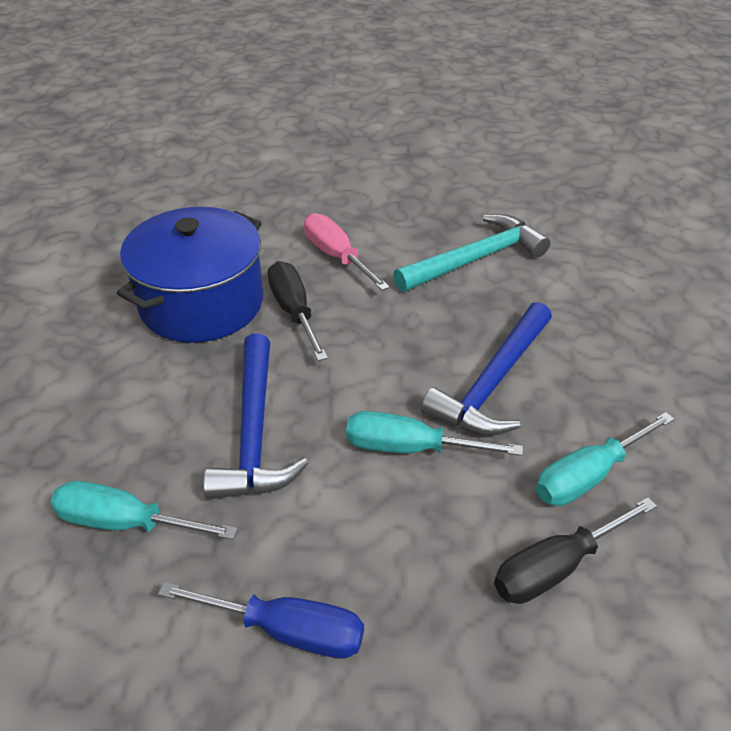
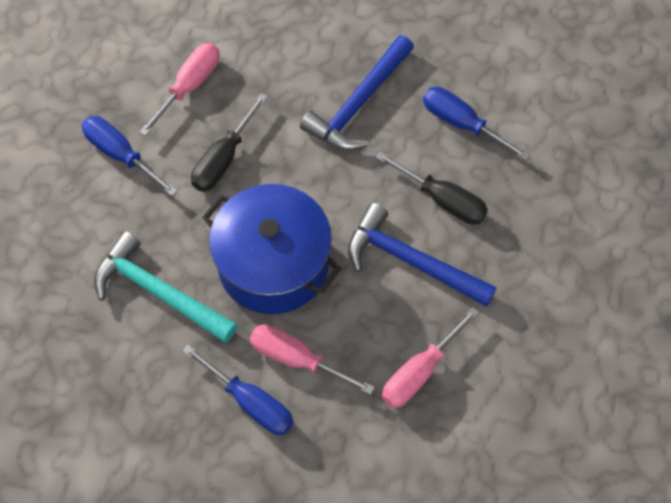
blue screwdriver: 1 -> 3
pink screwdriver: 1 -> 3
turquoise screwdriver: 3 -> 0

